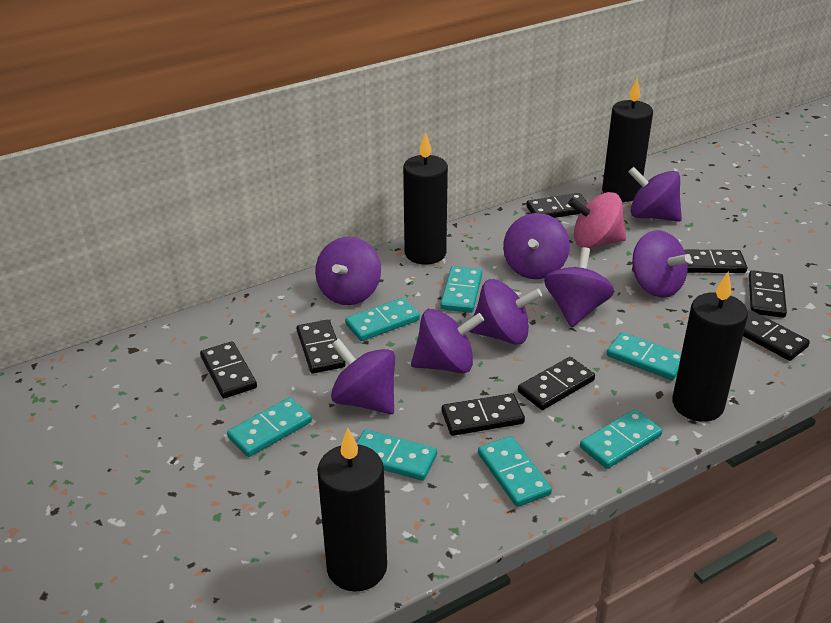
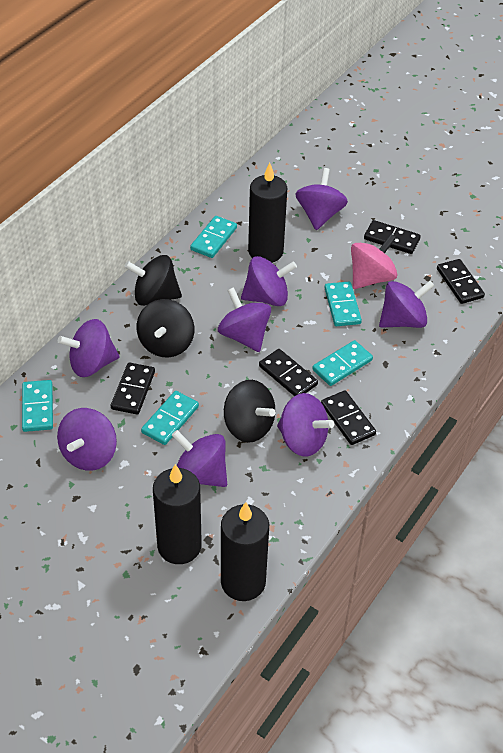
black candle: 4 -> 3
black domino: 8 -> 5
black spinning top: 0 -> 3
turquoise domino: 7 -> 5

